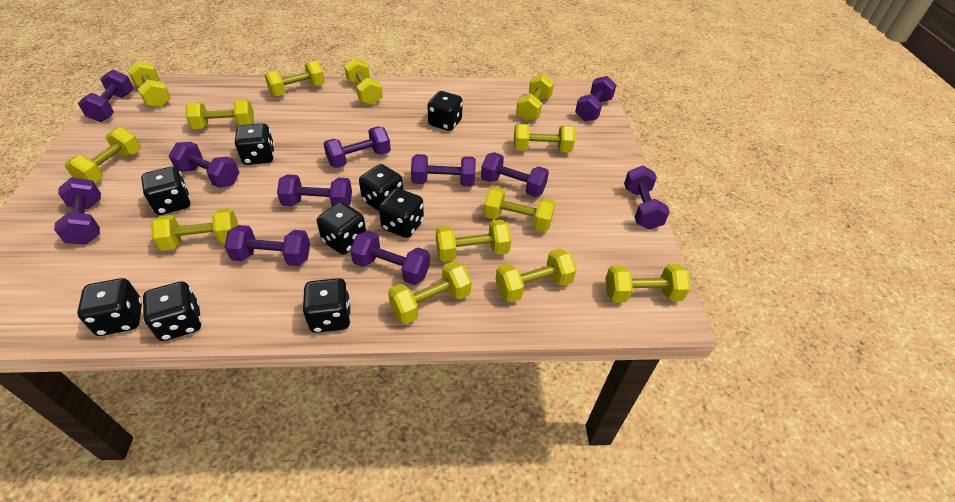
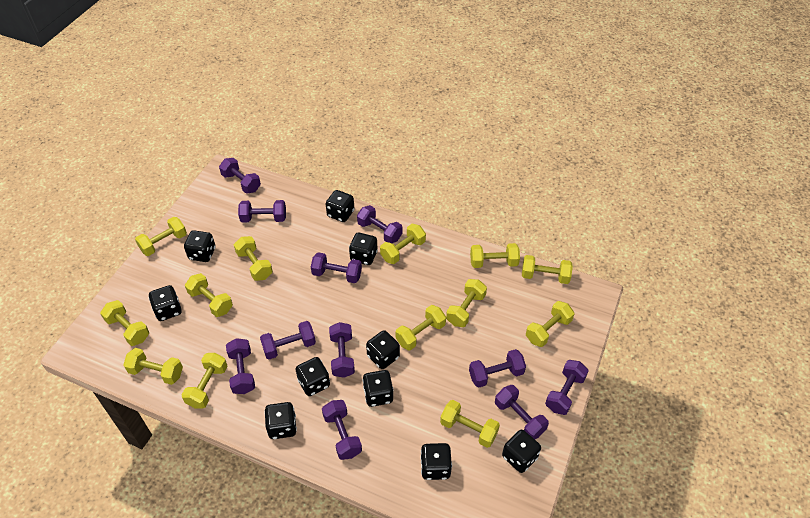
black dice: 9 -> 10

